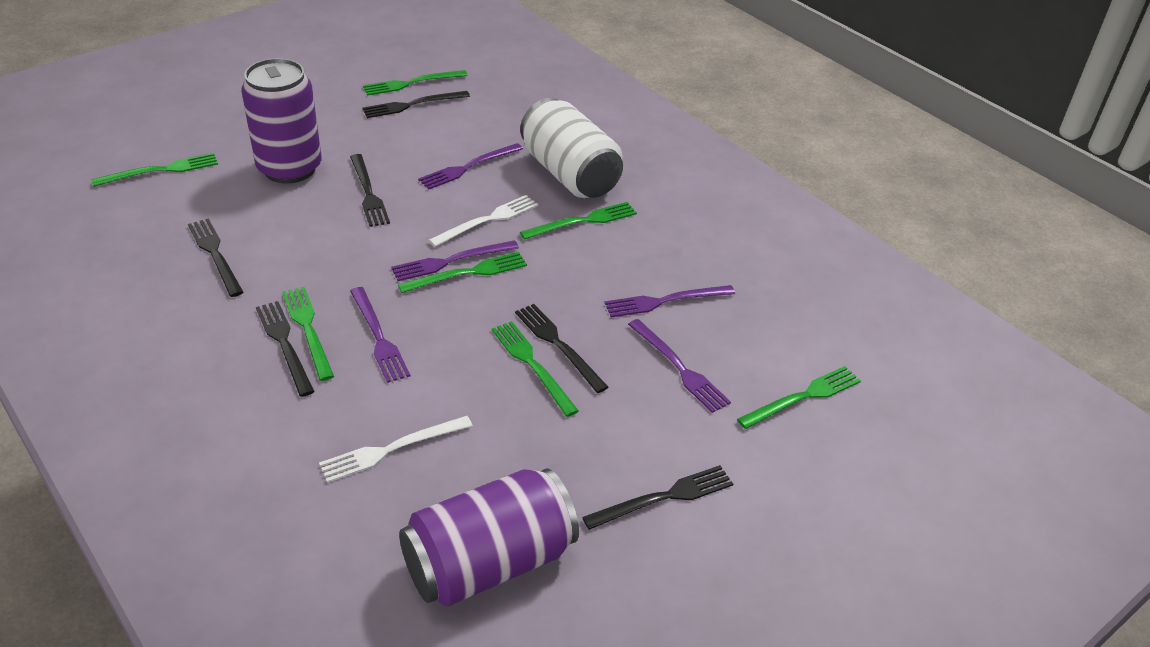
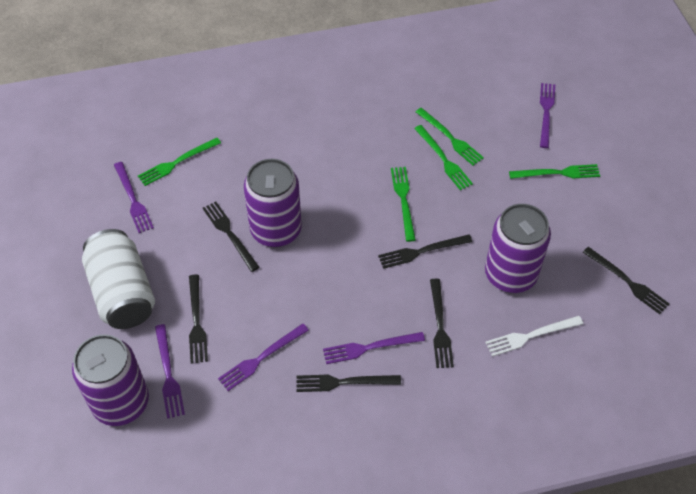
green fork: 7 -> 5
purple can: 2 -> 3
white fork: 2 -> 1

